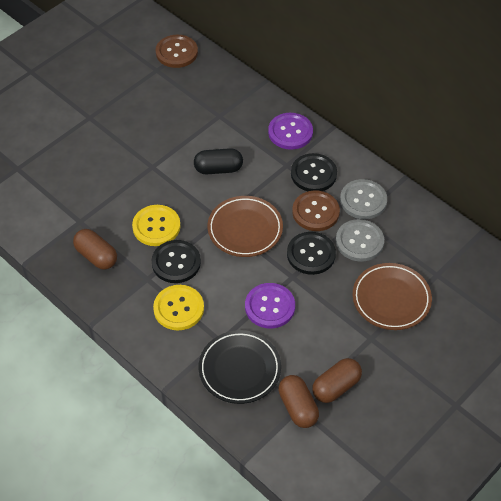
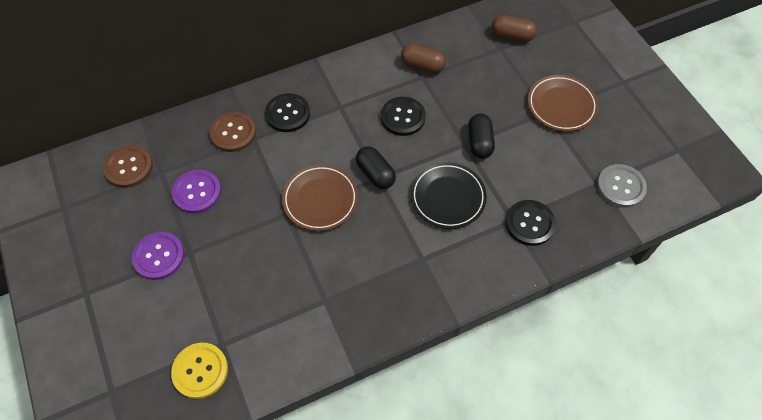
black capsule: 1 -> 2
brown capsule: 3 -> 2
grey button: 2 -> 1
yellow button: 2 -> 1

